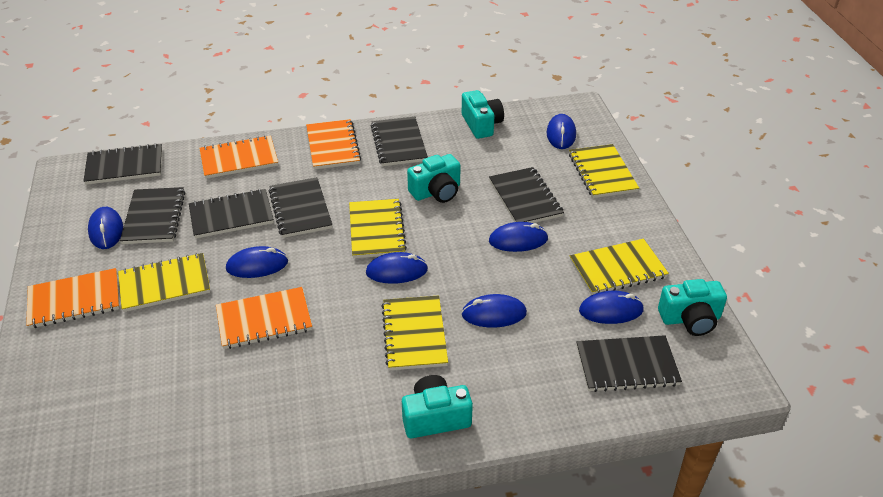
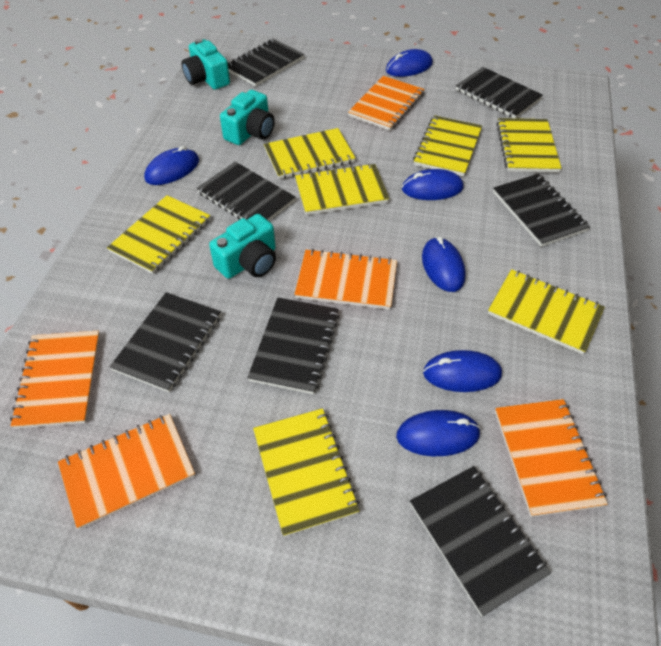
blue mouse: 7 -> 6
orange notebook: 4 -> 5
turquoise camera: 4 -> 3
yellow notebook: 5 -> 7

